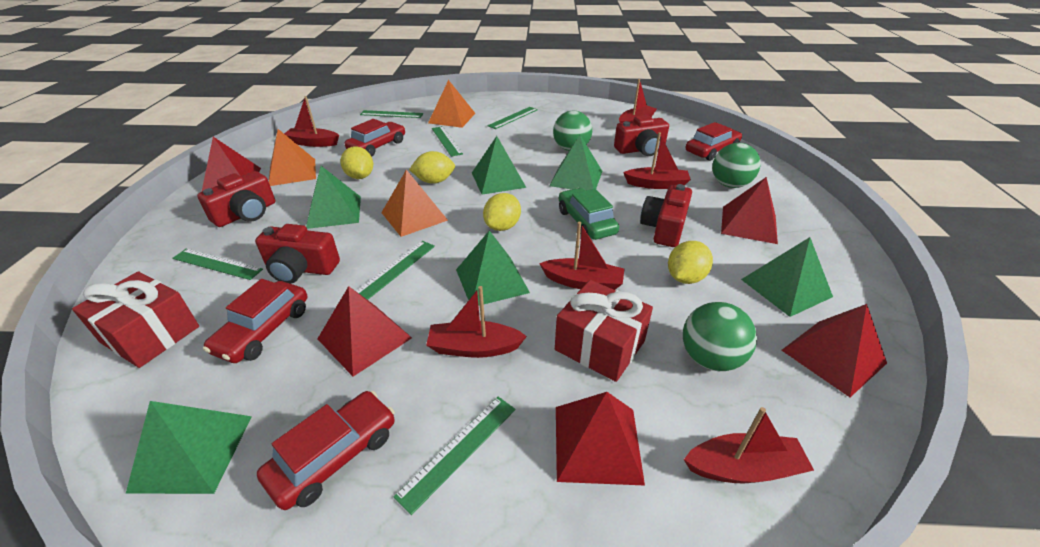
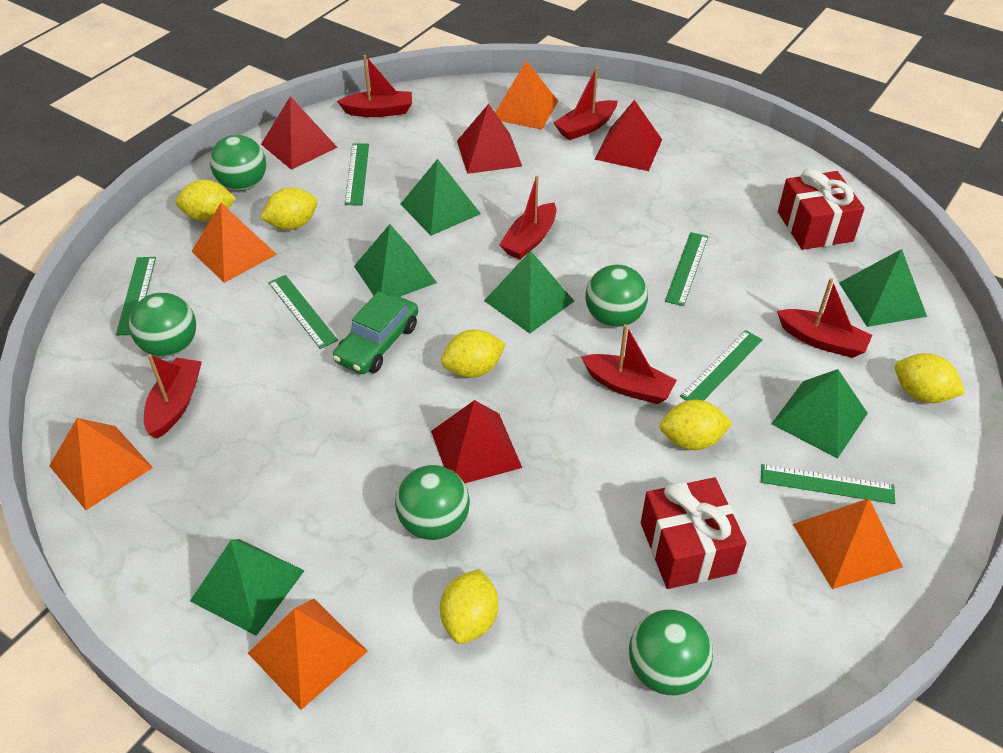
green ball: 3 -> 5
orange pyramid: 3 -> 5
red camera: 4 -> 0
red car: 4 -> 0
red pyramid: 5 -> 4
yellow lemon: 4 -> 6

